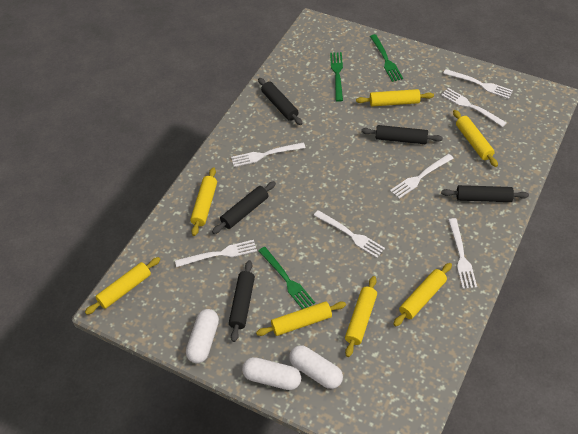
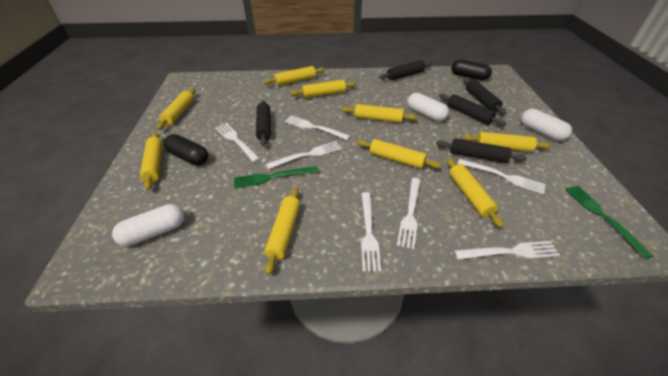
black capsule: 0 -> 2
green fork: 3 -> 2
yellow rolling pin: 7 -> 9

